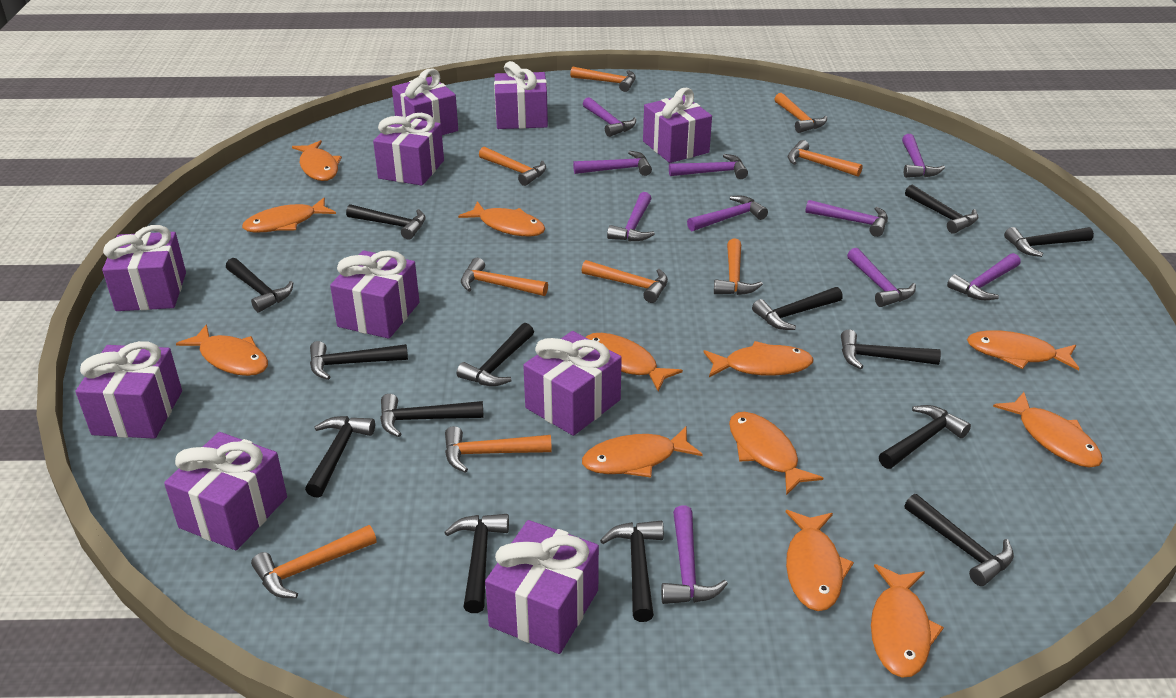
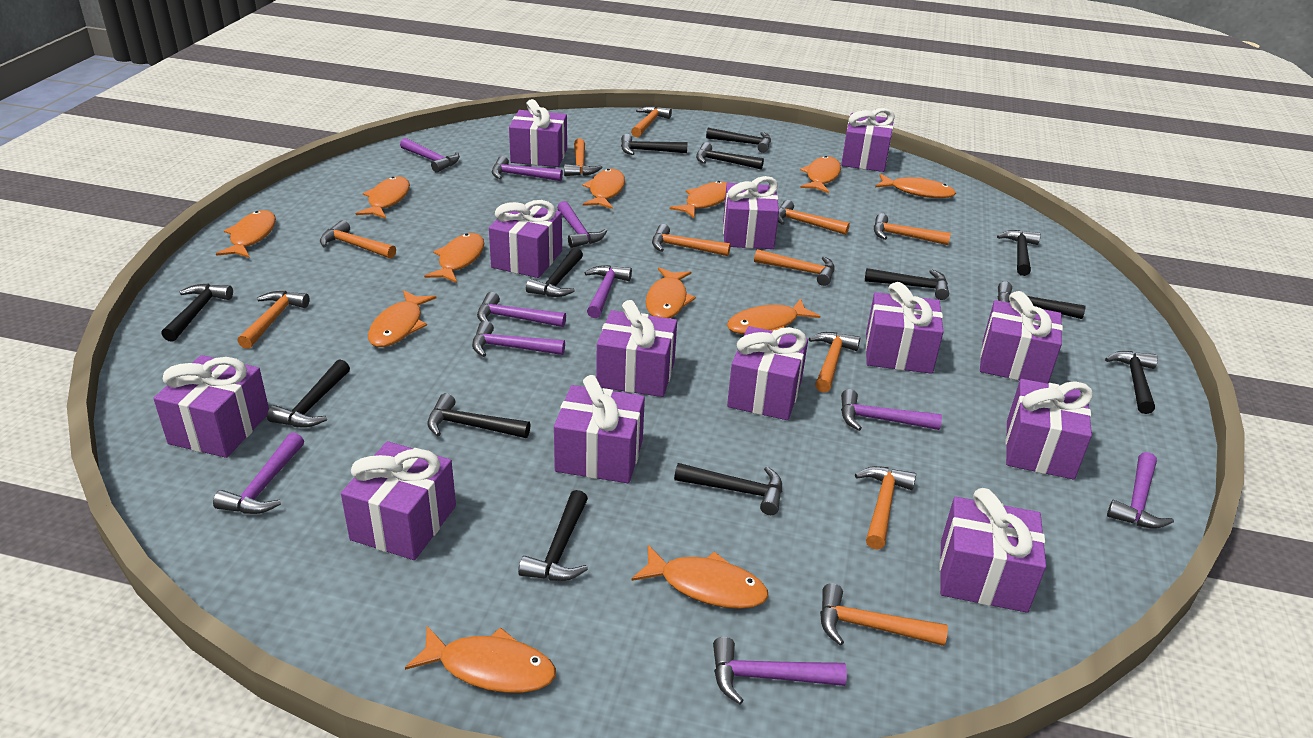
black hammer: 14 -> 13
orange hammer: 9 -> 11
purple gift: 10 -> 13

